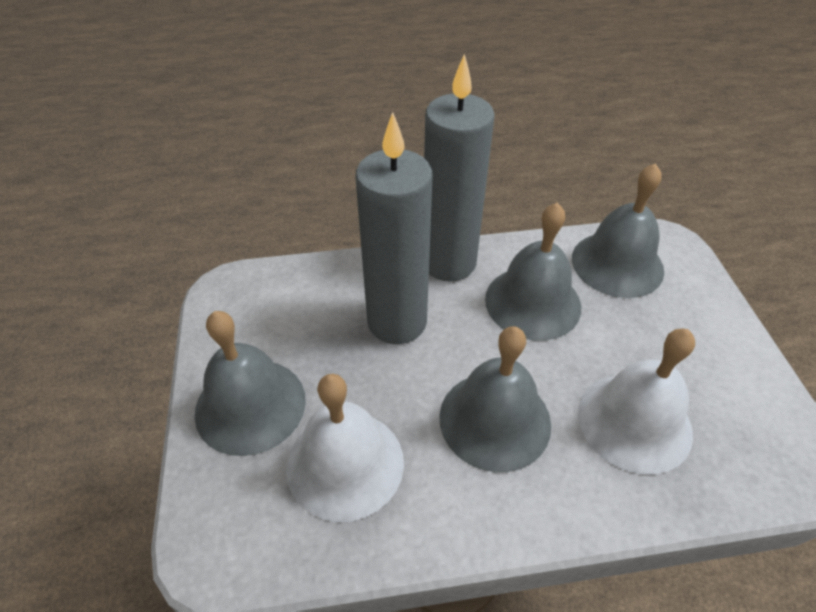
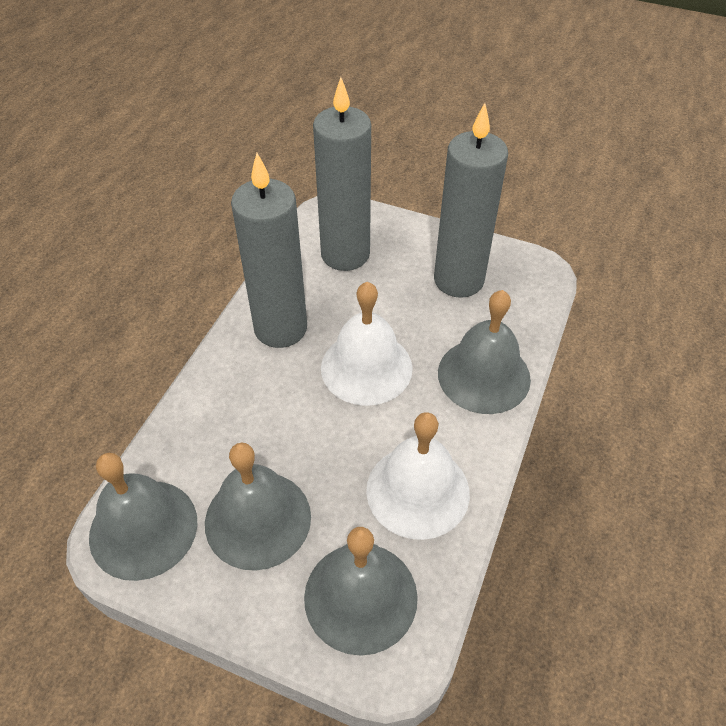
grey candle: 2 -> 3

